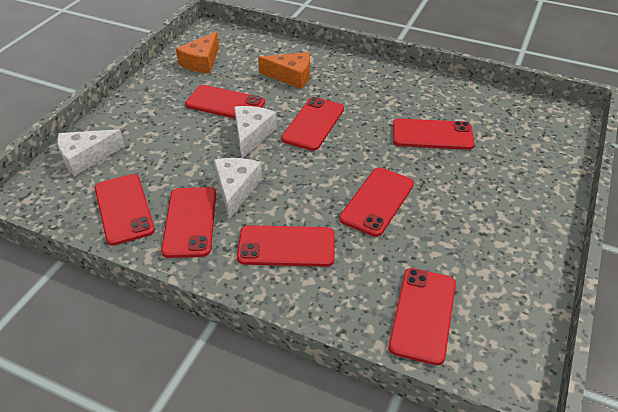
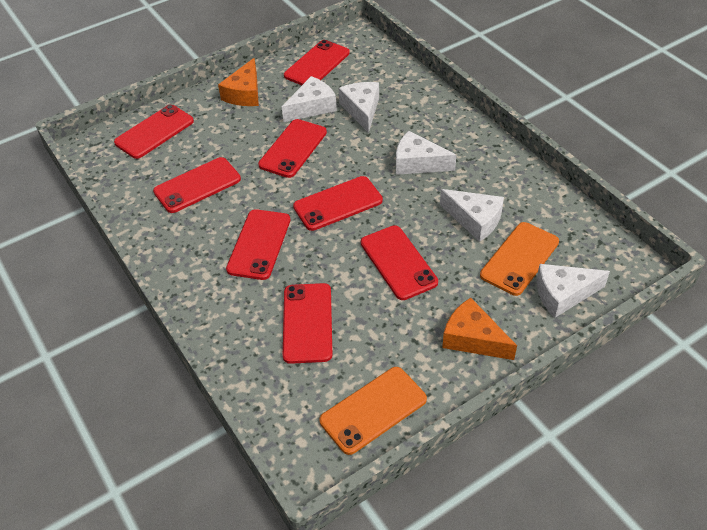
orange phone: 0 -> 2
white cheese: 3 -> 5

